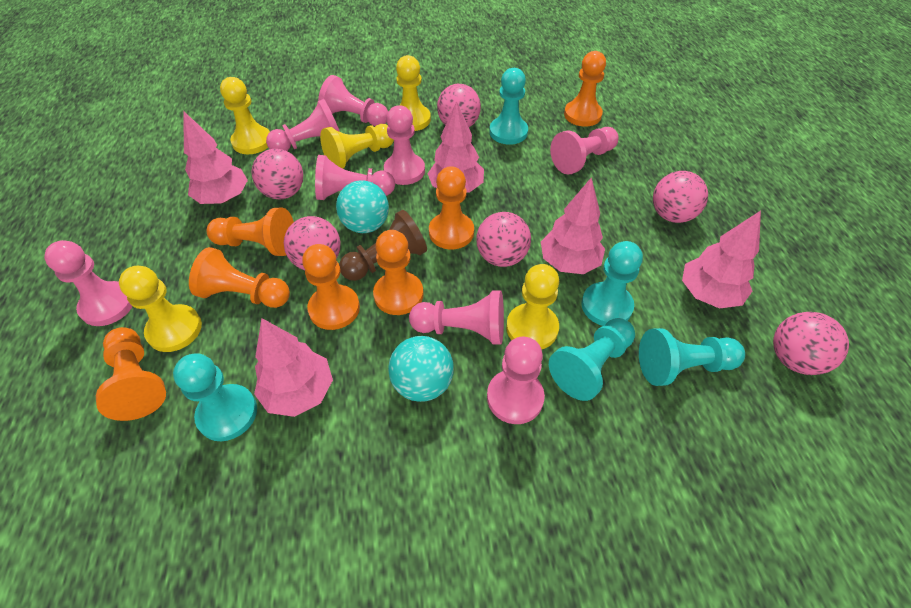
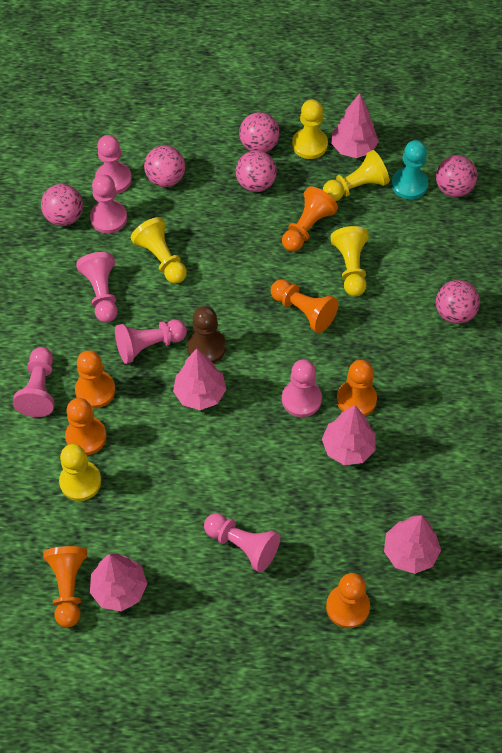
pink pawn: 8 -> 7
turquoise ball: 2 -> 0
turquoise pawn: 5 -> 1

